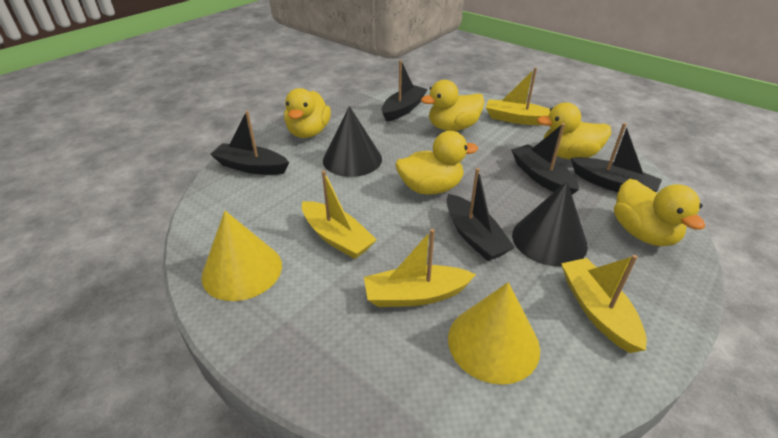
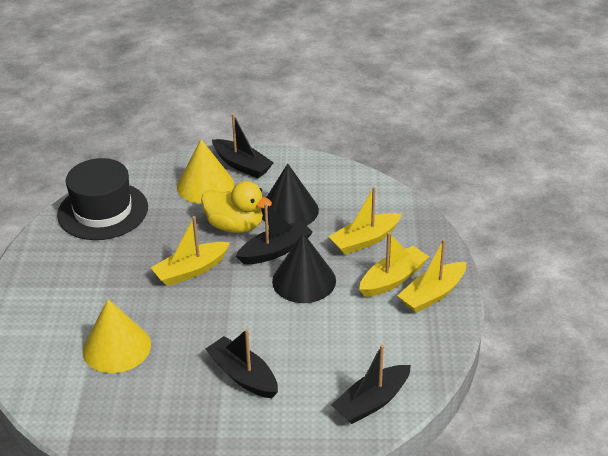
black boat: 5 -> 4
black hat: 0 -> 1
yellow duck: 5 -> 1

